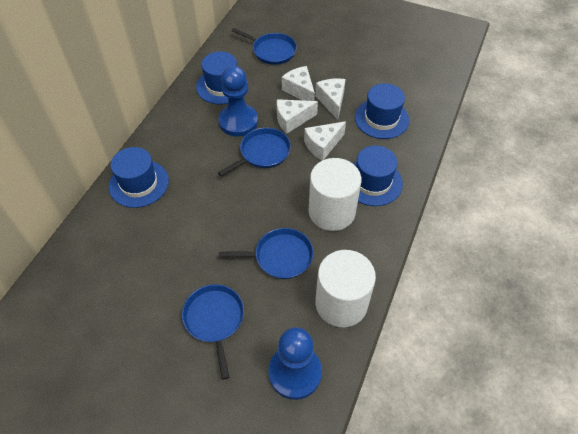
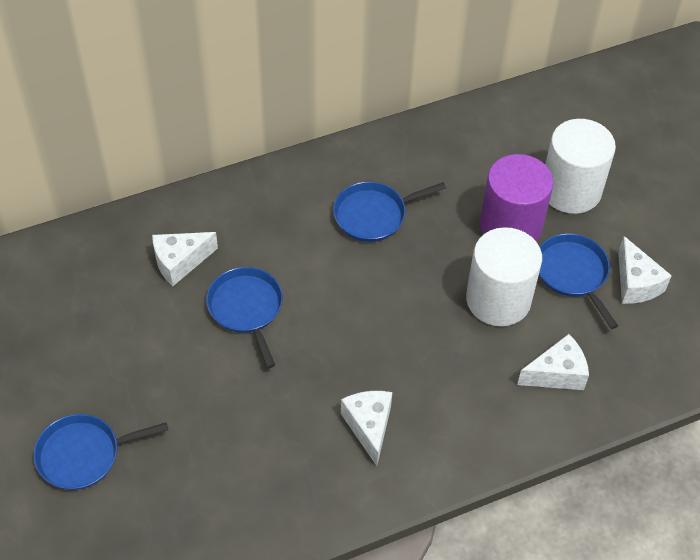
blue hat: 4 -> 0
blue pawn: 2 -> 0
purple cylinder: 0 -> 1

